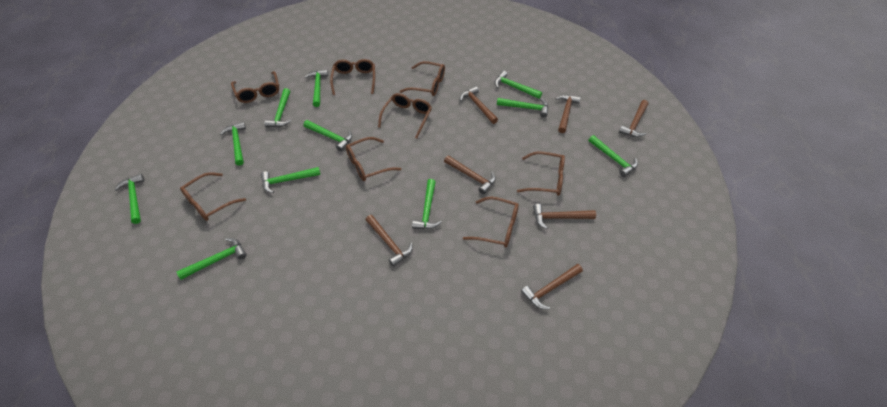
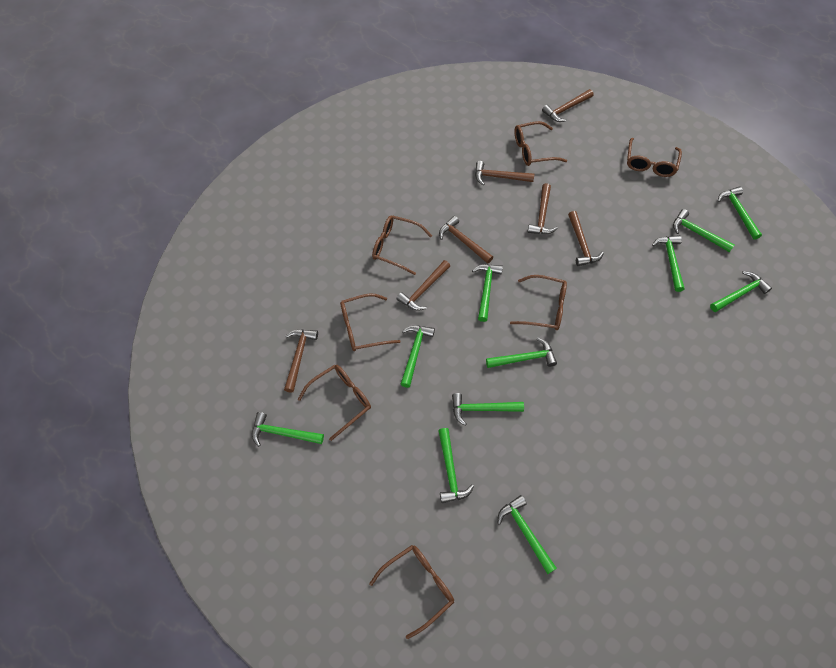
brown glasses: 8 -> 7

